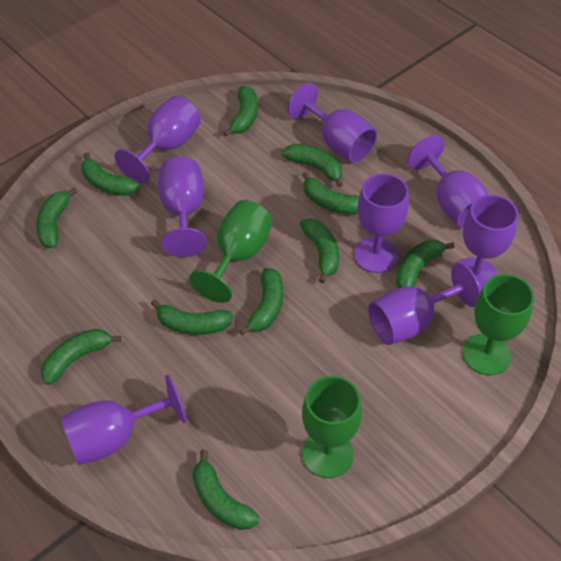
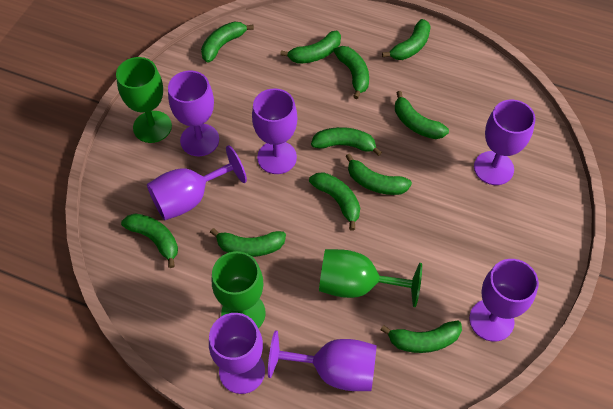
purple goblet: 8 -> 7

